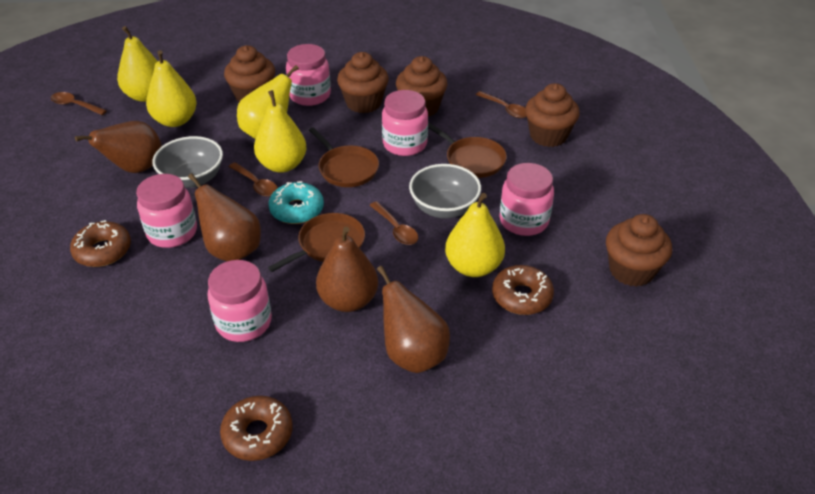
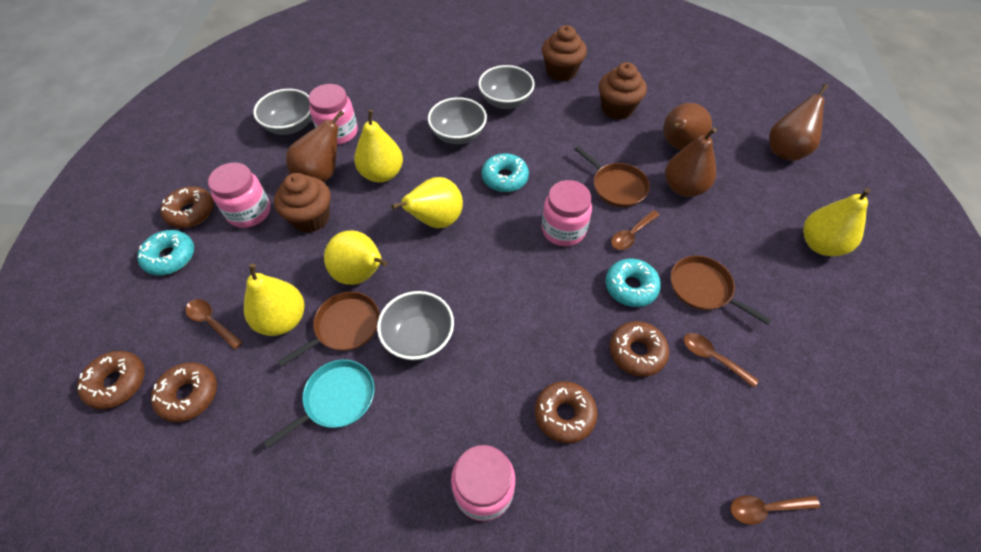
brown cupcake: 5 -> 3
brown donut: 3 -> 5
grey bowl: 2 -> 4
pink jar: 5 -> 4
turquoise donut: 1 -> 3
turquoise pan: 0 -> 1

